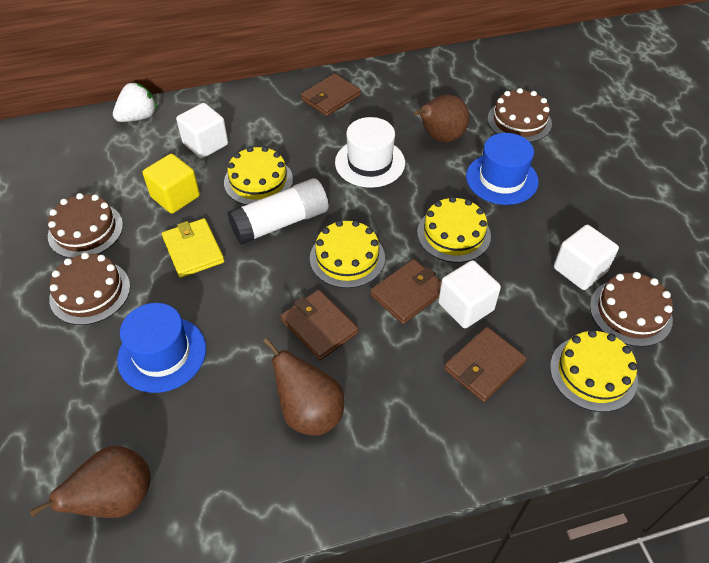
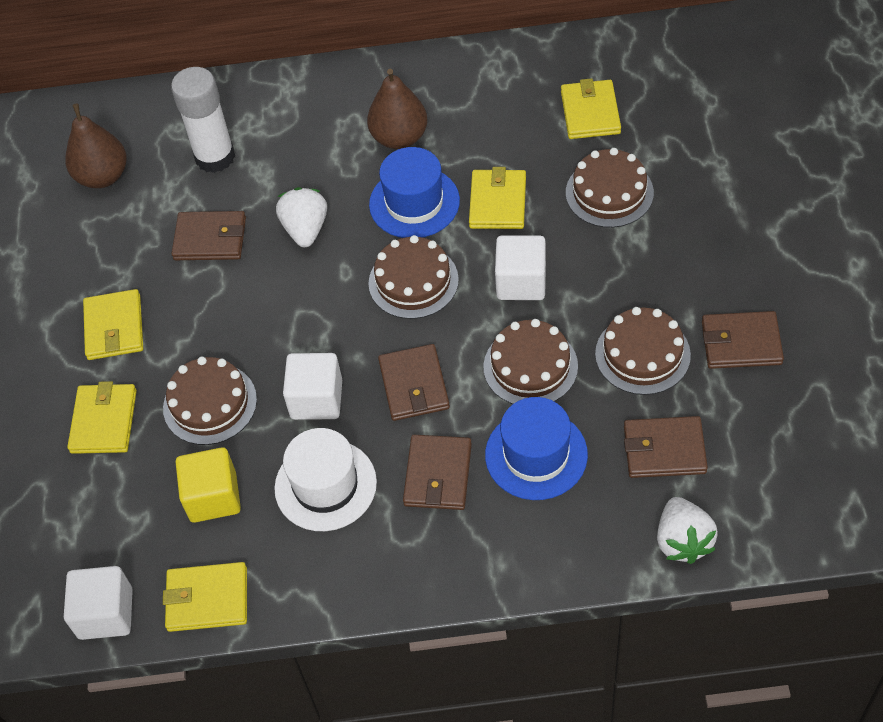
brown cake: 4 -> 5
brown pear: 3 -> 2
brown wallet: 4 -> 5
white strawberry: 1 -> 2
yellow cake: 4 -> 0
yellow wallet: 1 -> 5

